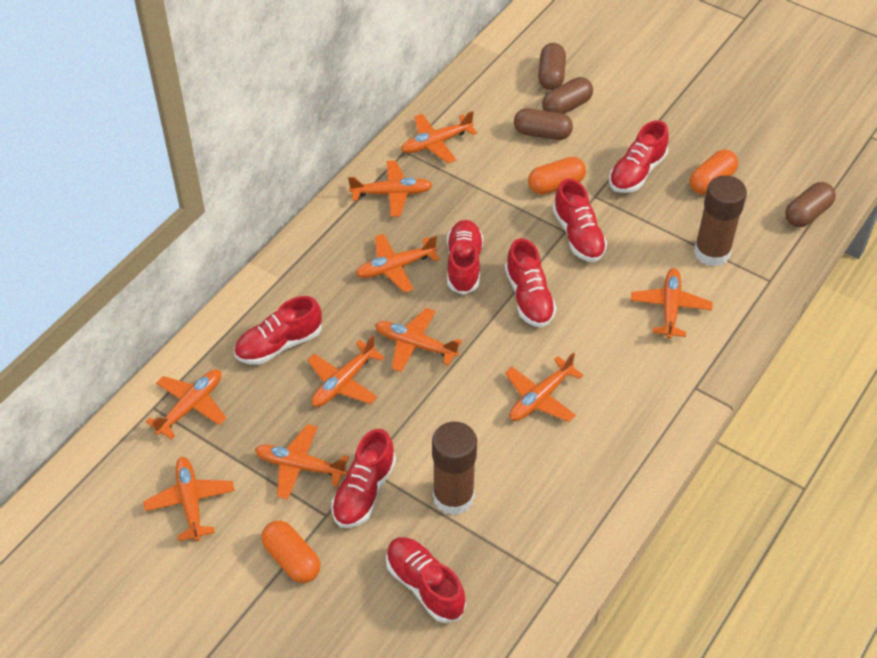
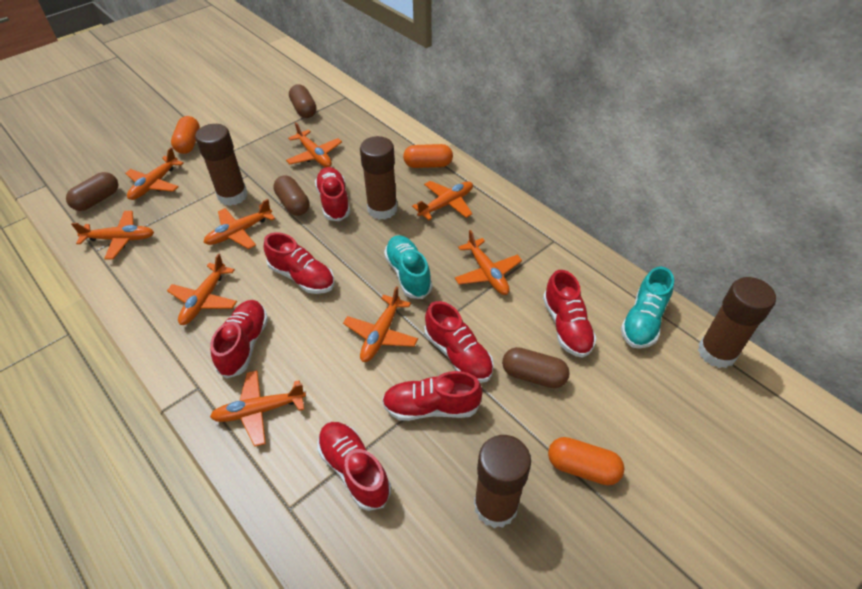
brown glue stick: 2 -> 4
orange plane: 10 -> 9
turquoise shoe: 0 -> 2

